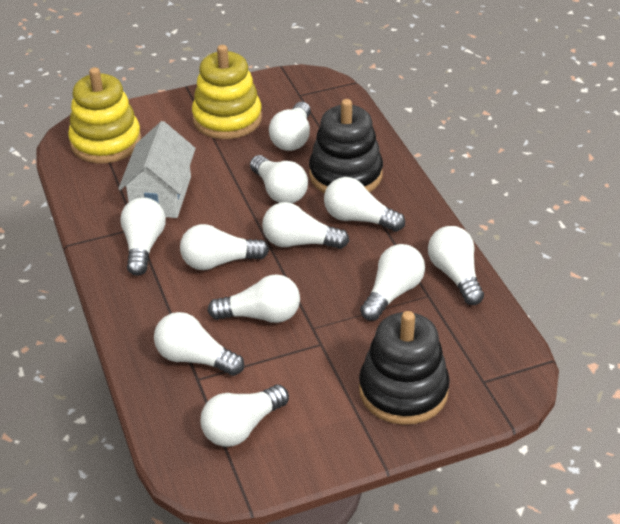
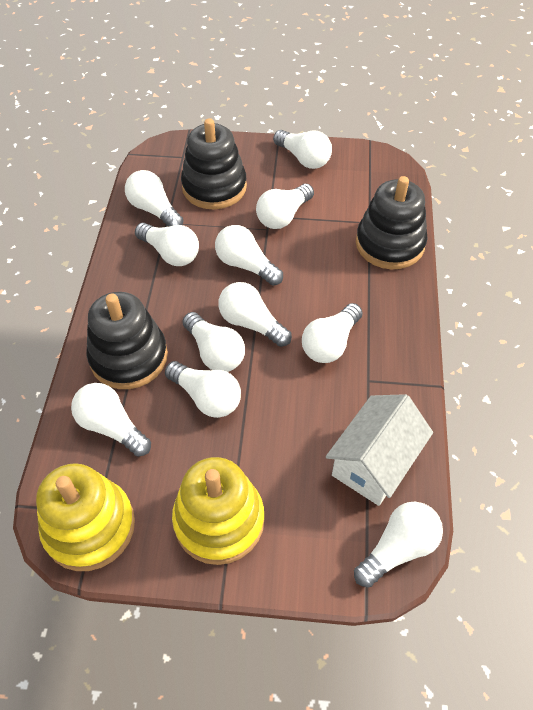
black stacking toy: 2 -> 3

